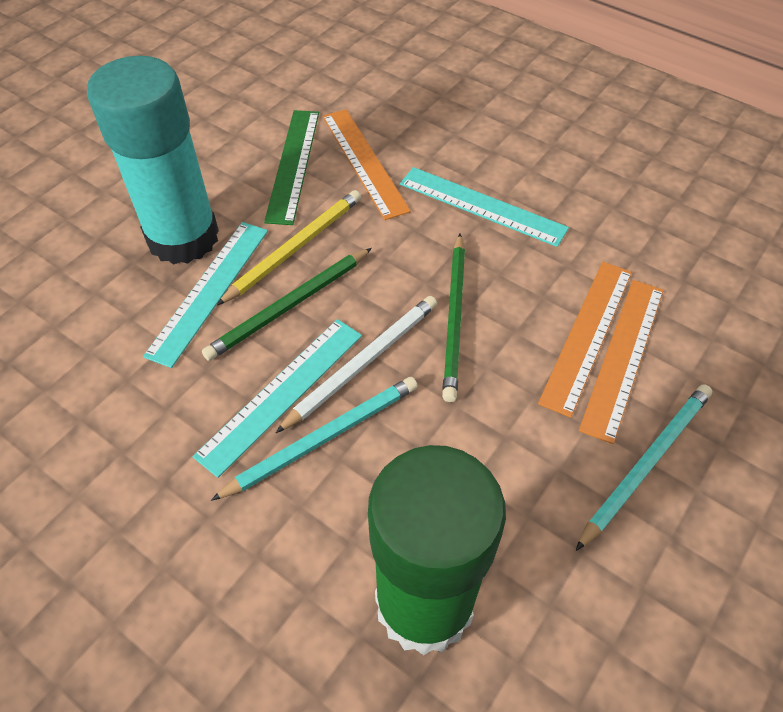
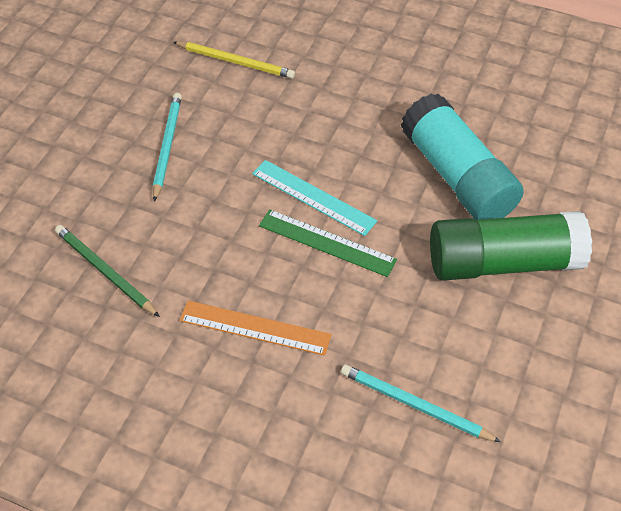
green pencil: 2 -> 1
orange ruler: 3 -> 1
turquoise ruler: 3 -> 1
white pencil: 1 -> 0

